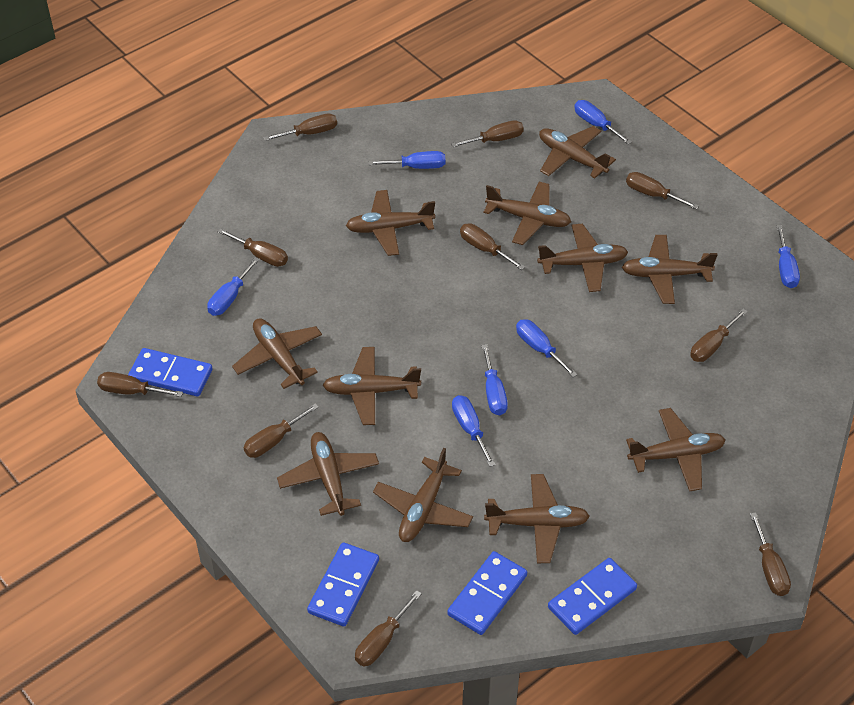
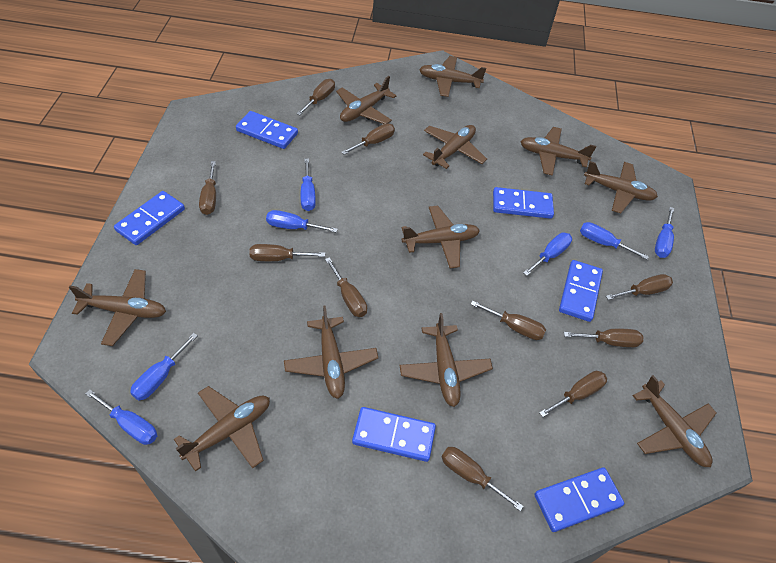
blue domino: 4 -> 6

